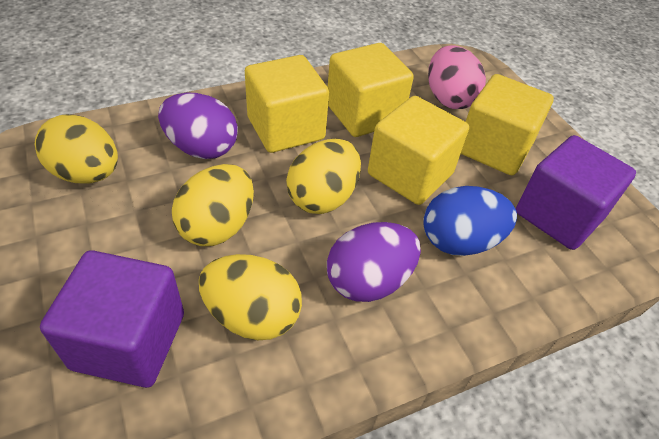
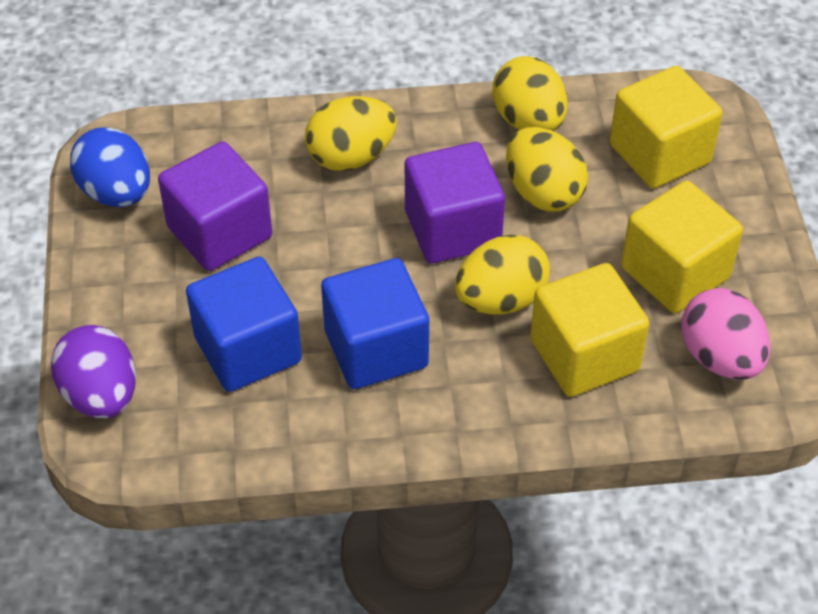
blue cube: 0 -> 2
purple egg: 2 -> 1
yellow cube: 4 -> 3

